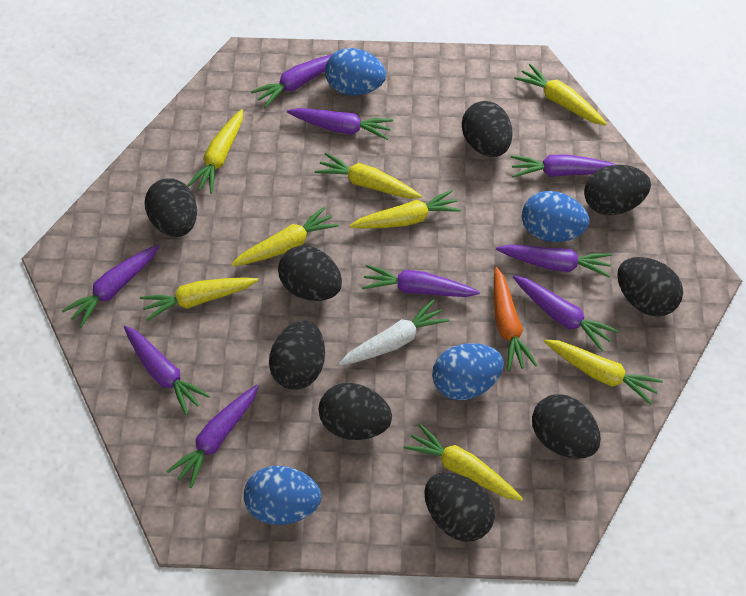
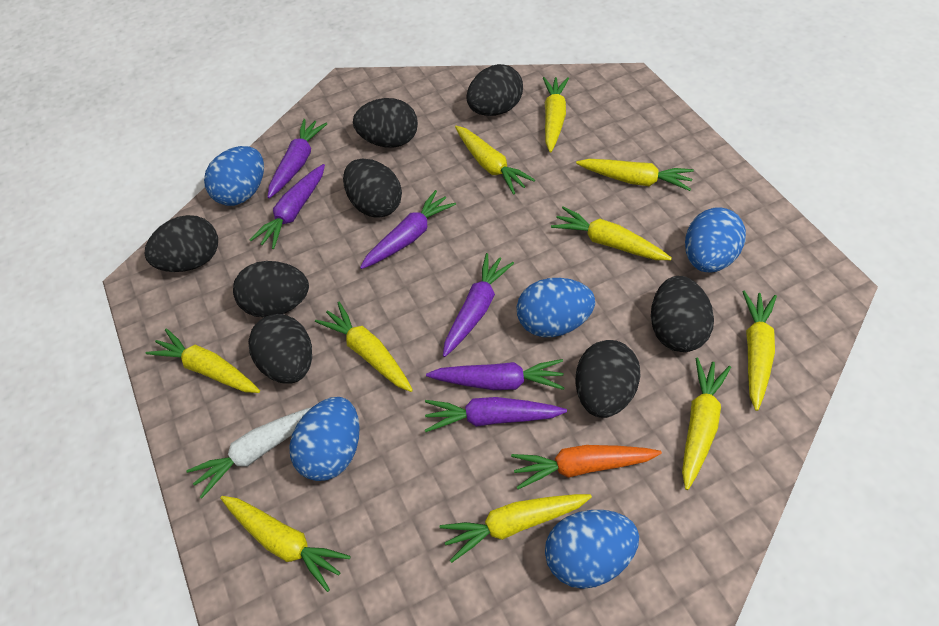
black egg: 9 -> 8
blue egg: 4 -> 5
purple carrot: 9 -> 6
yellow carrot: 8 -> 10

